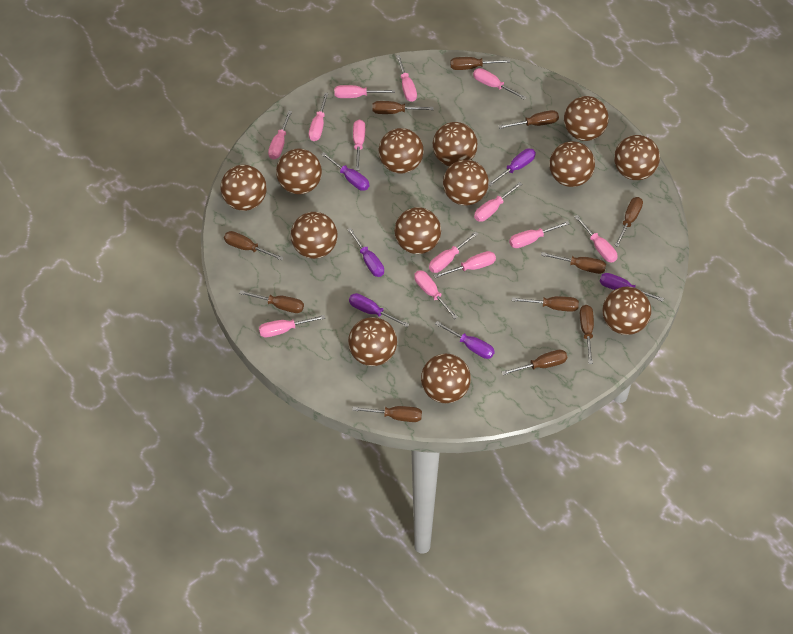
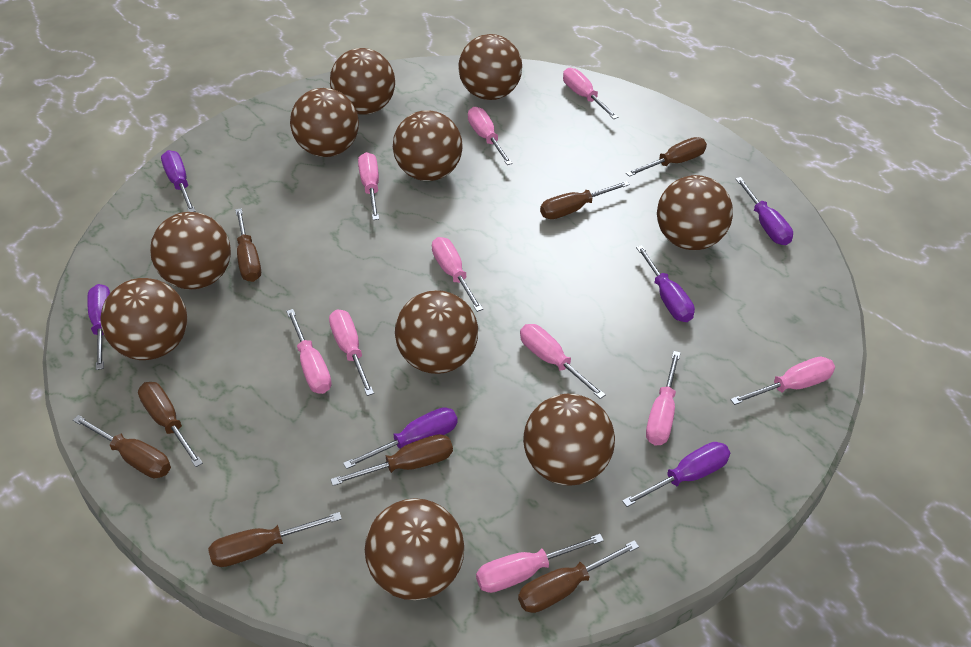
brown ball: 13 -> 10
brown screwdriver: 11 -> 8
pink screwdriver: 13 -> 10

